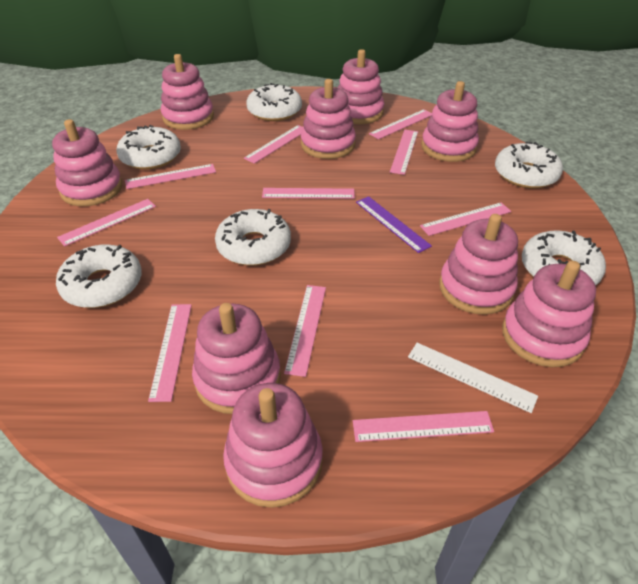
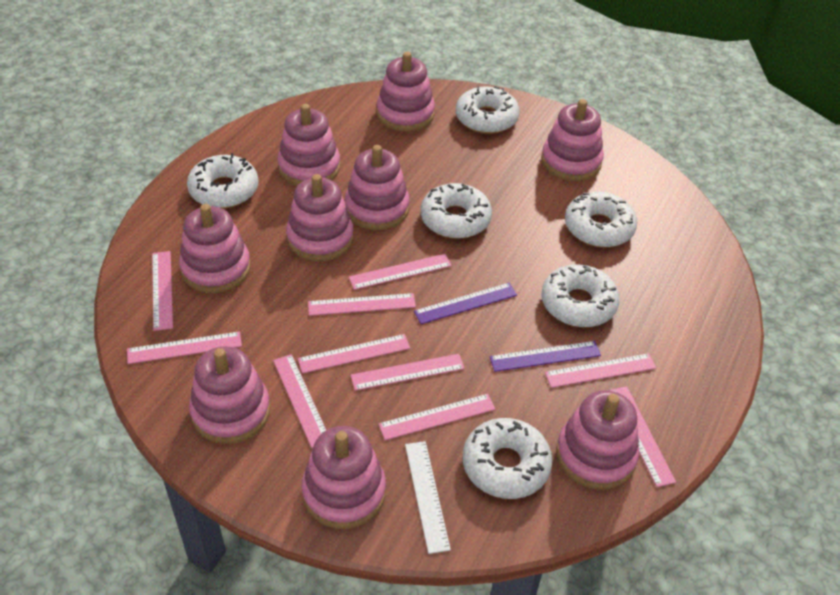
purple ruler: 1 -> 2

